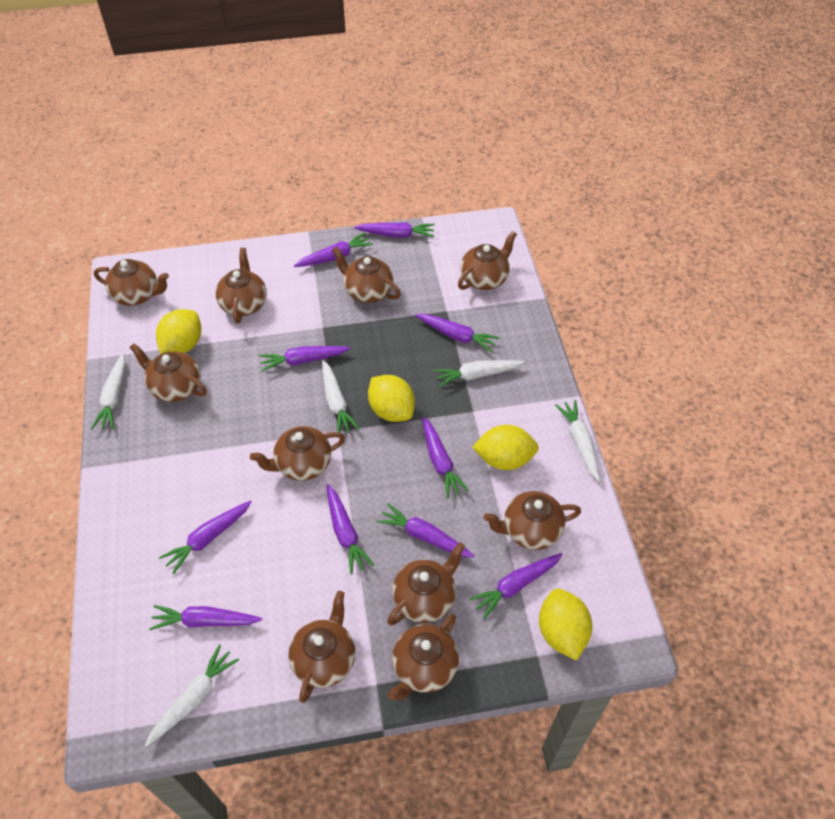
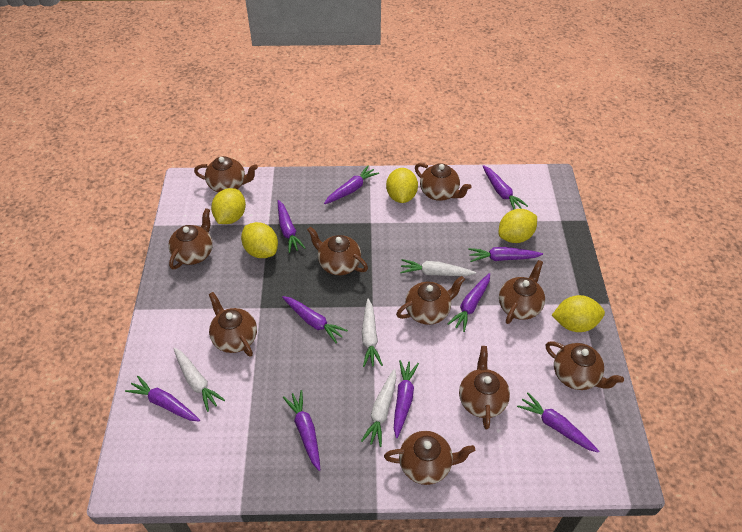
white carrot: 5 -> 4
yellow lemon: 4 -> 5

